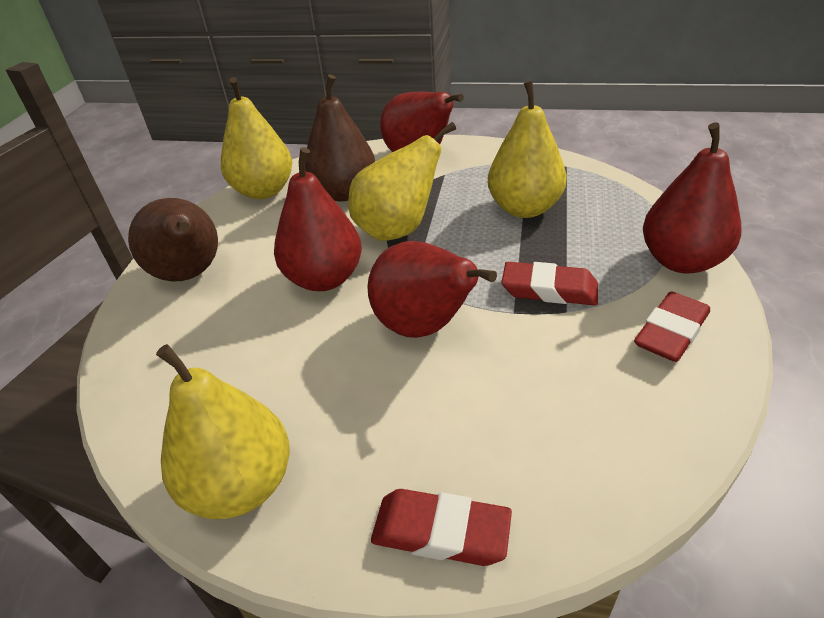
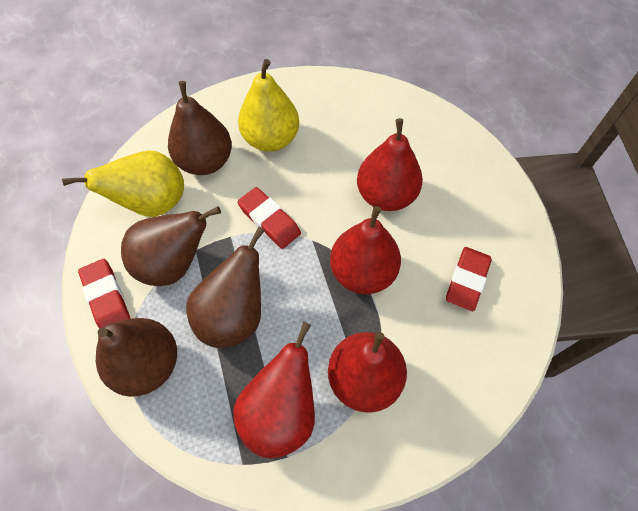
brown pear: 2 -> 4
yellow pear: 4 -> 2

